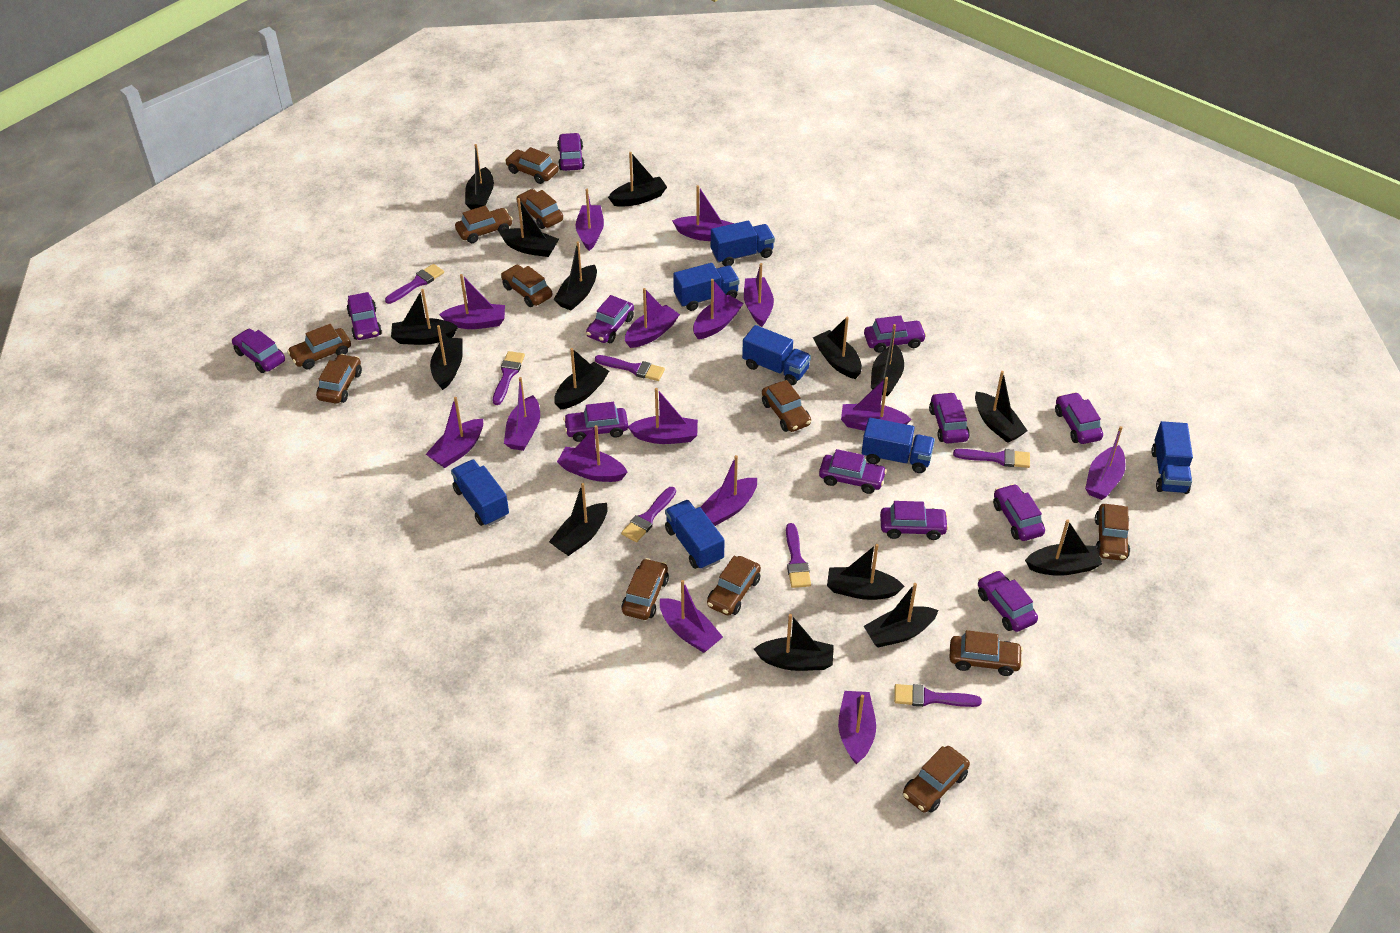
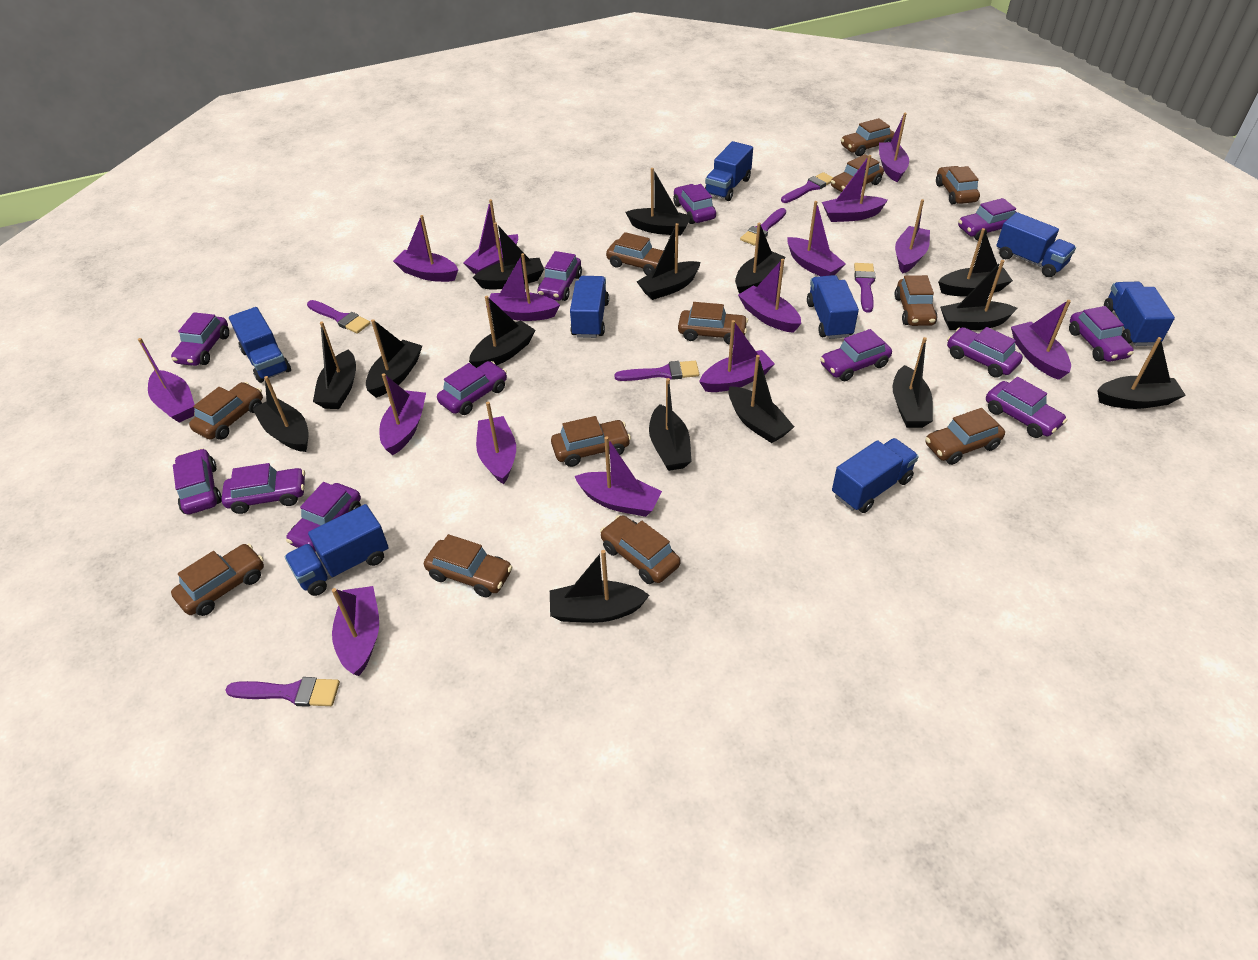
blue truck: 7 -> 8
purple brush: 7 -> 6

